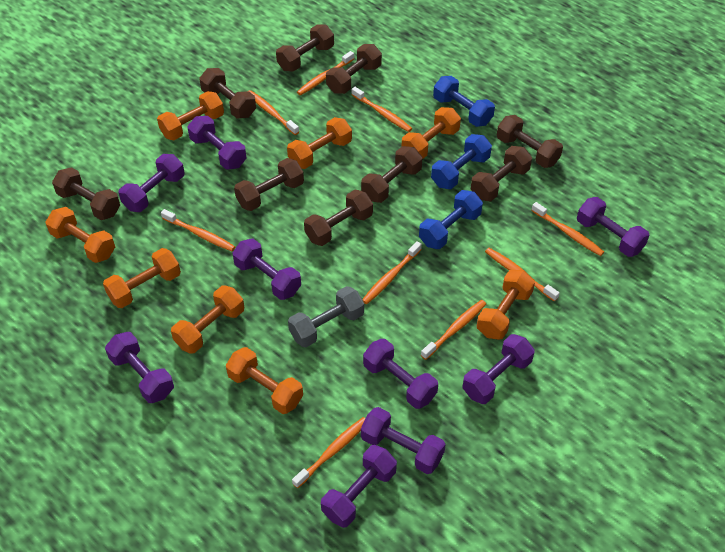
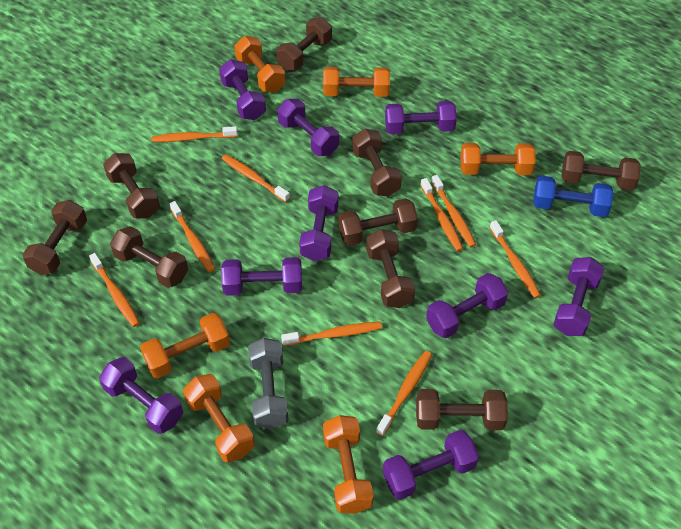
blue dumbbell: 3 -> 1
orange dumbbell: 8 -> 6

